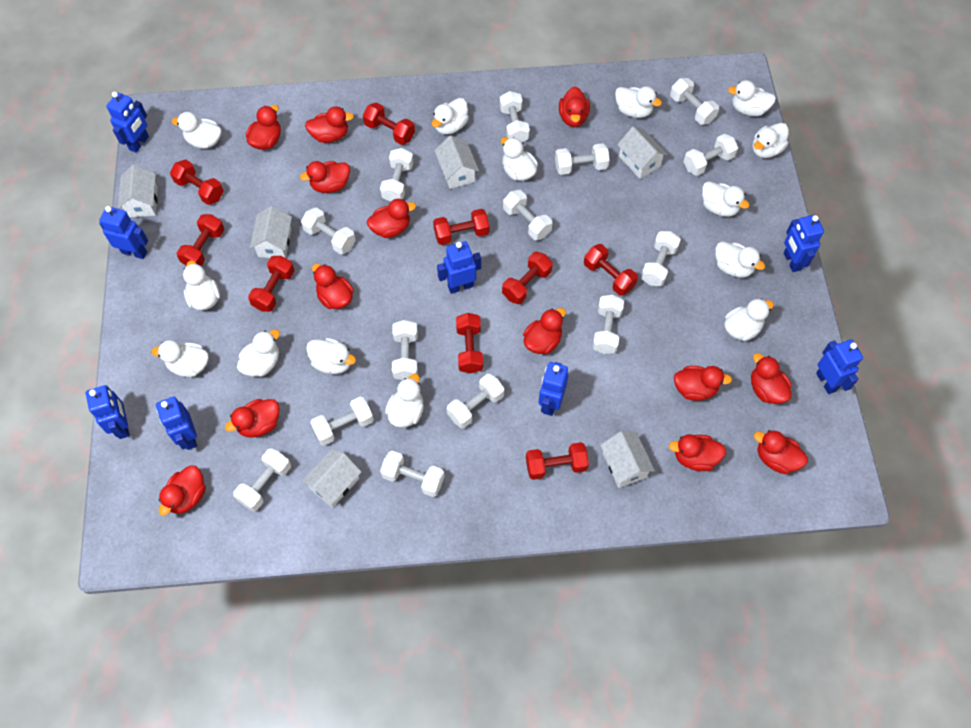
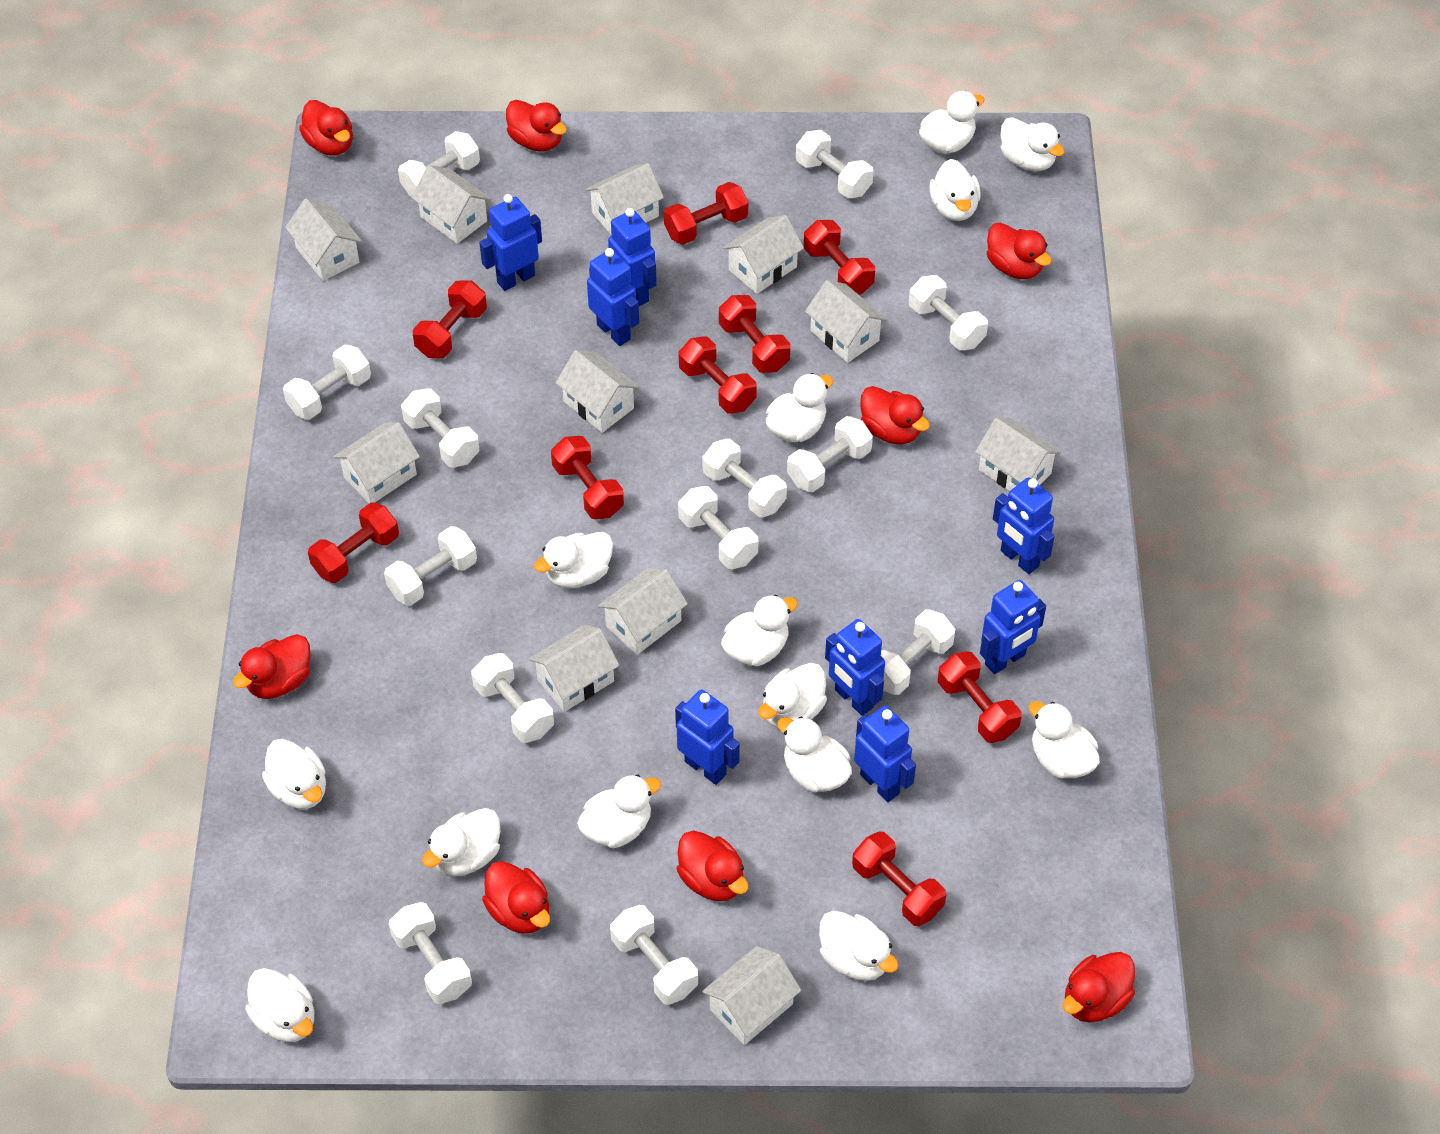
red duck: 13 -> 8
white dumbbell: 14 -> 13
white house: 6 -> 11

